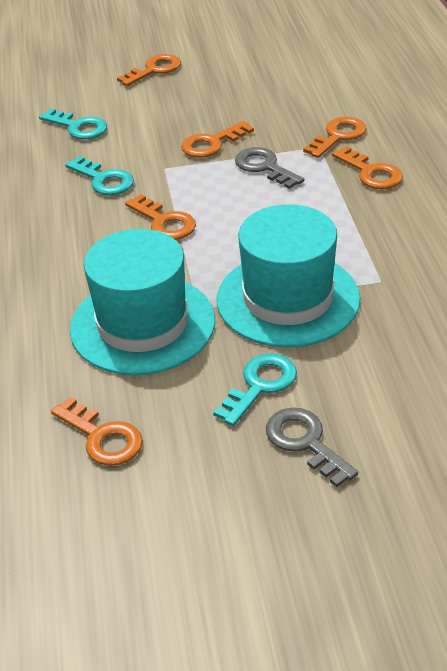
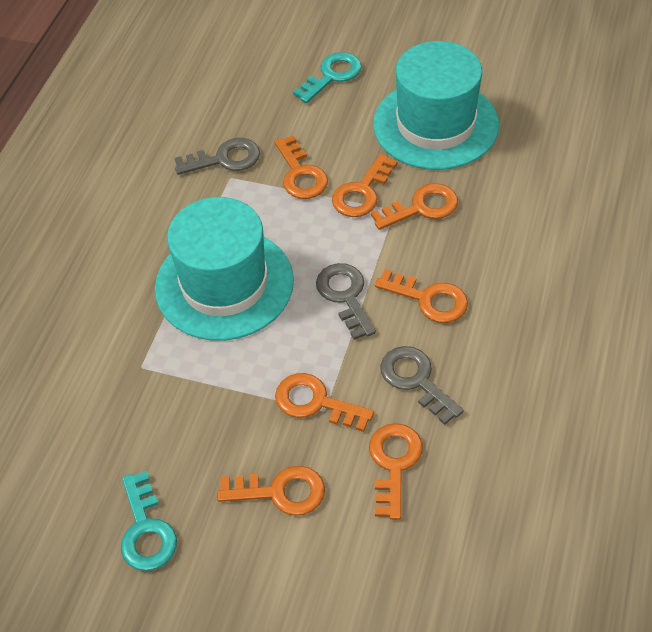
grey key: 2 -> 3
orange key: 6 -> 7
turquoise key: 3 -> 2

